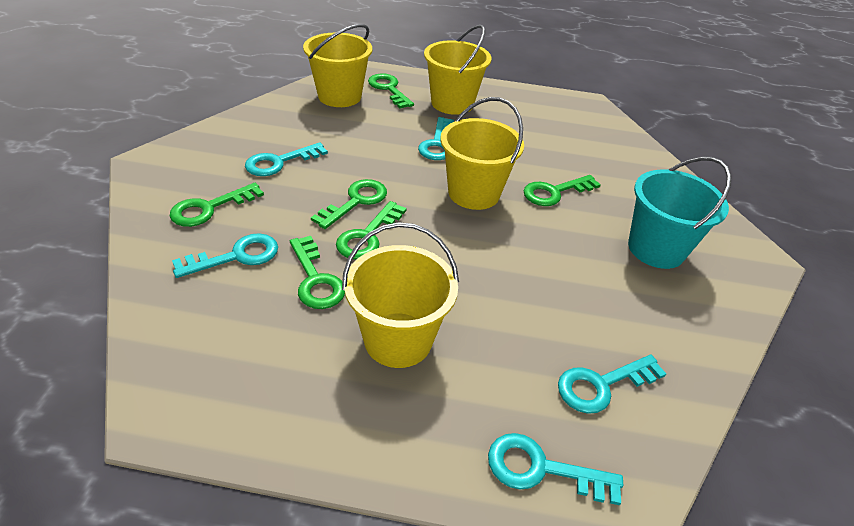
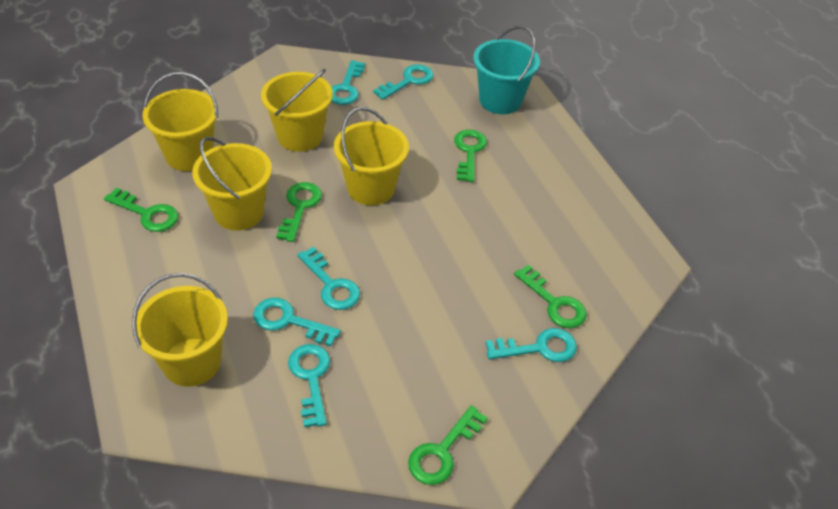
green key: 6 -> 5
turquoise key: 5 -> 6
yellow bucket: 4 -> 5

